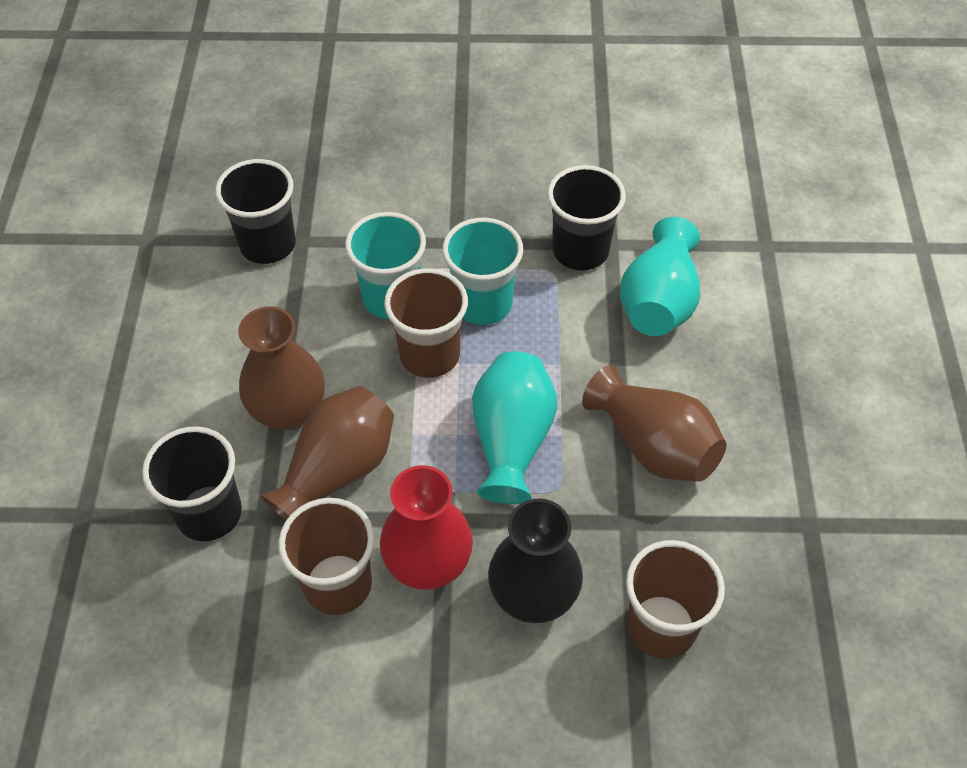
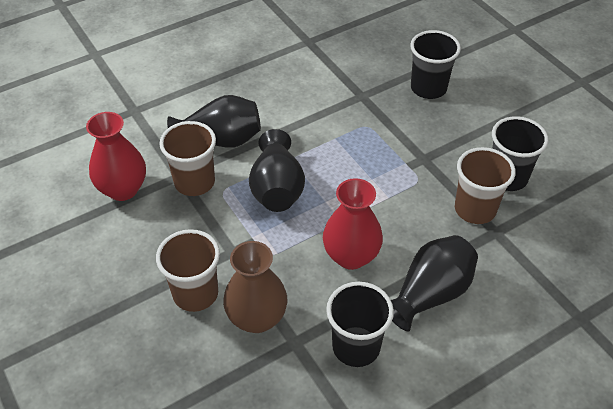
black vase: 1 -> 3
brown vase: 3 -> 1
red vase: 1 -> 2
turquoise cup: 2 -> 0
turquoise vase: 2 -> 0

